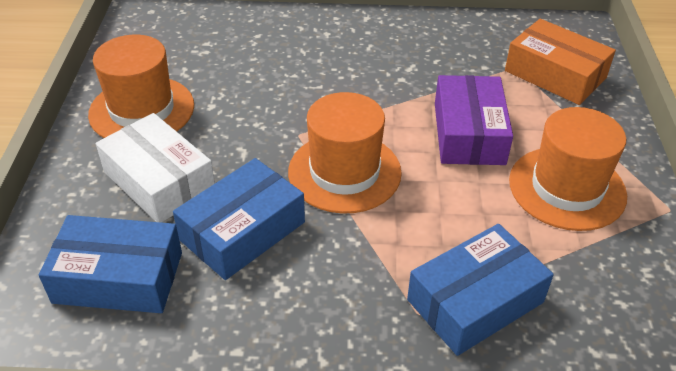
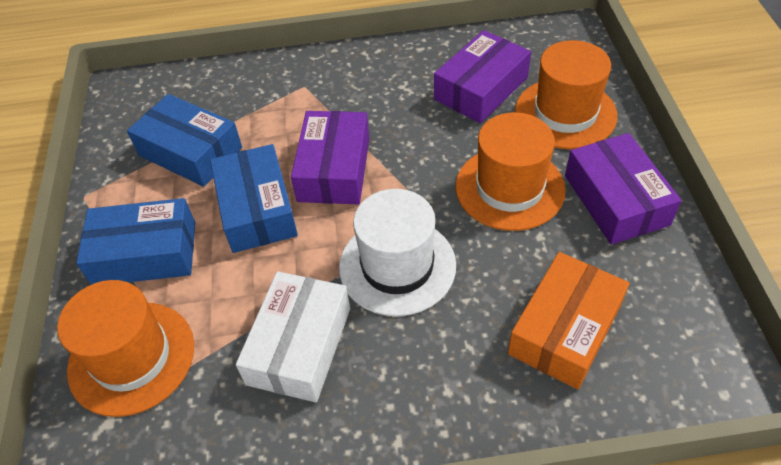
purple box: 1 -> 3
white hat: 0 -> 1

